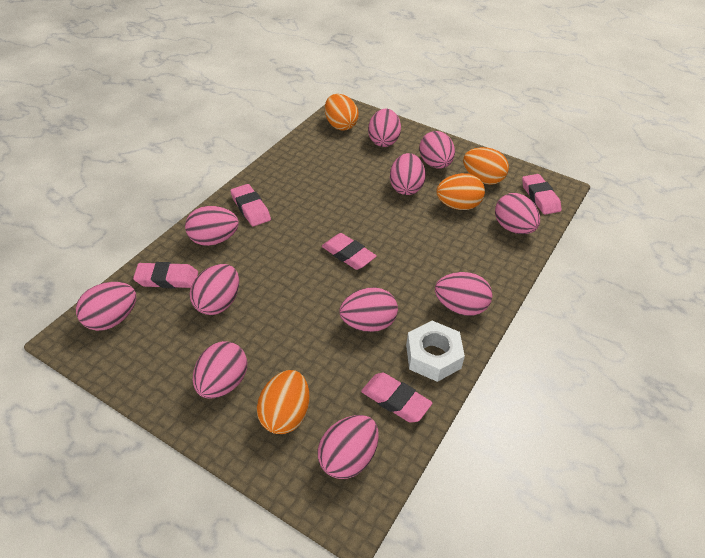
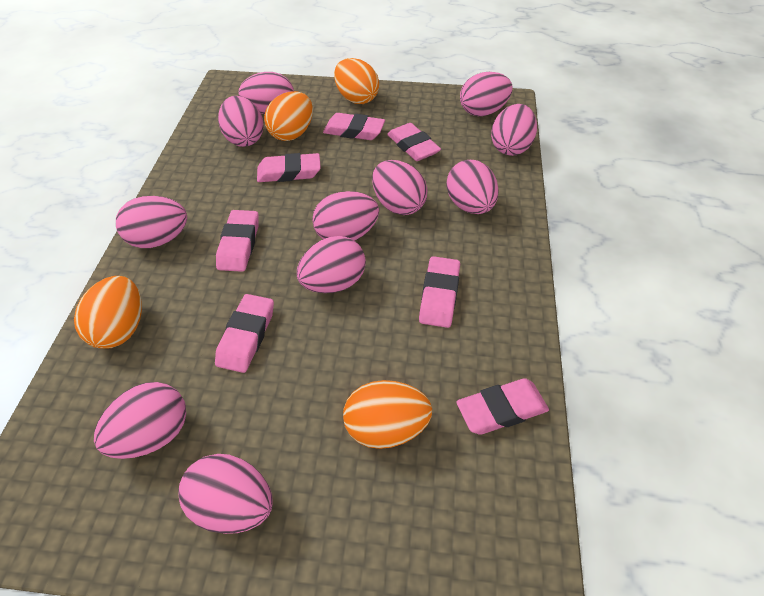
pink eraser: 5 -> 7
white nut: 1 -> 0

